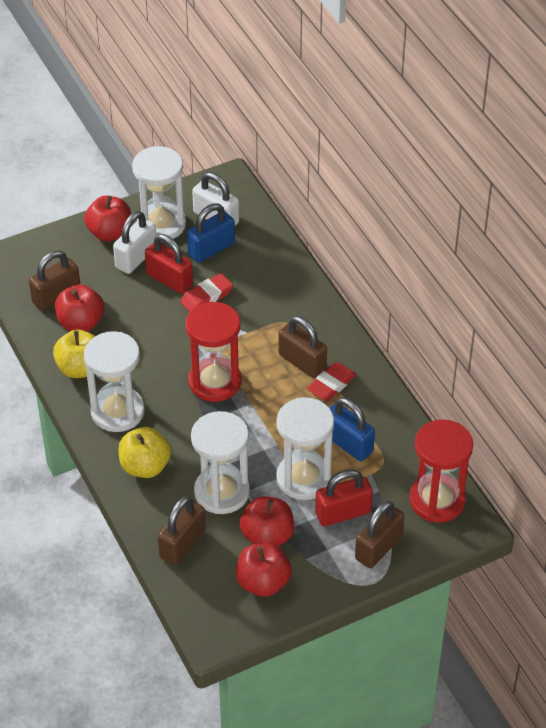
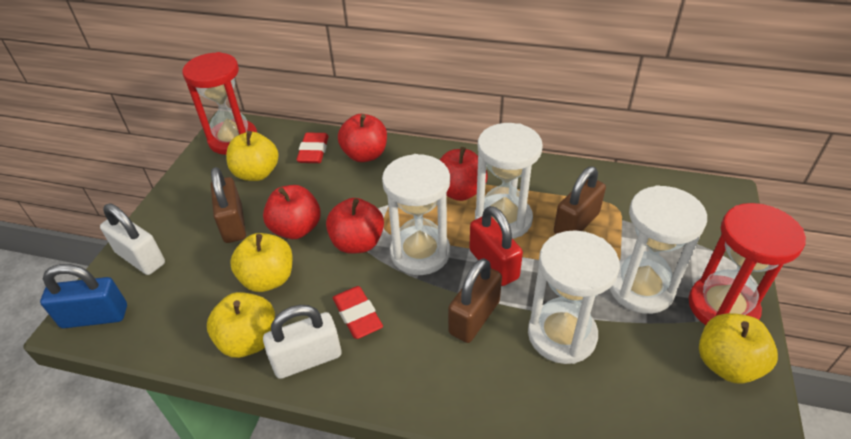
blue padlock: 2 -> 1
brown padlock: 4 -> 3
red padlock: 2 -> 1
yellow apple: 2 -> 4

